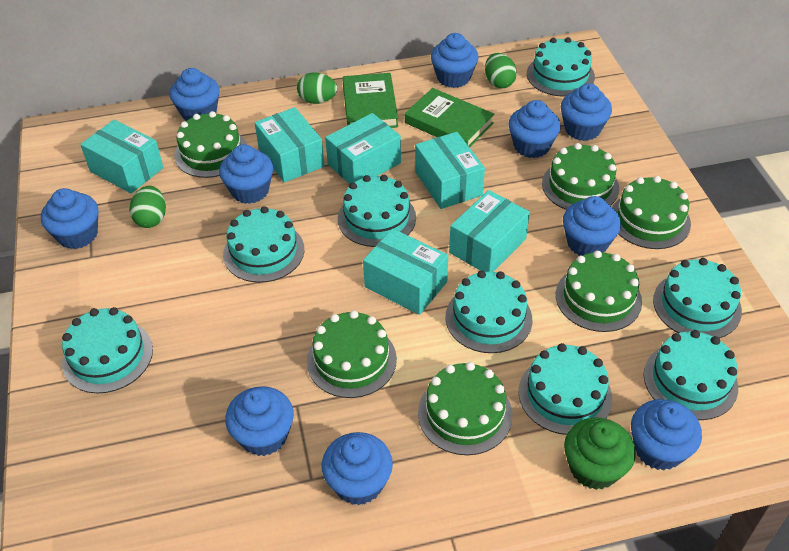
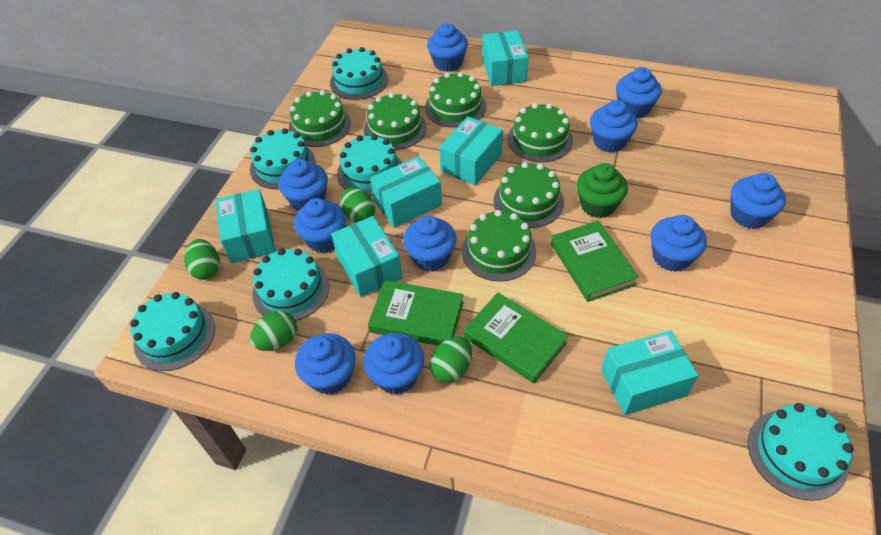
green book: 2 -> 3
green egg: 3 -> 4
turquoise cake: 8 -> 6

